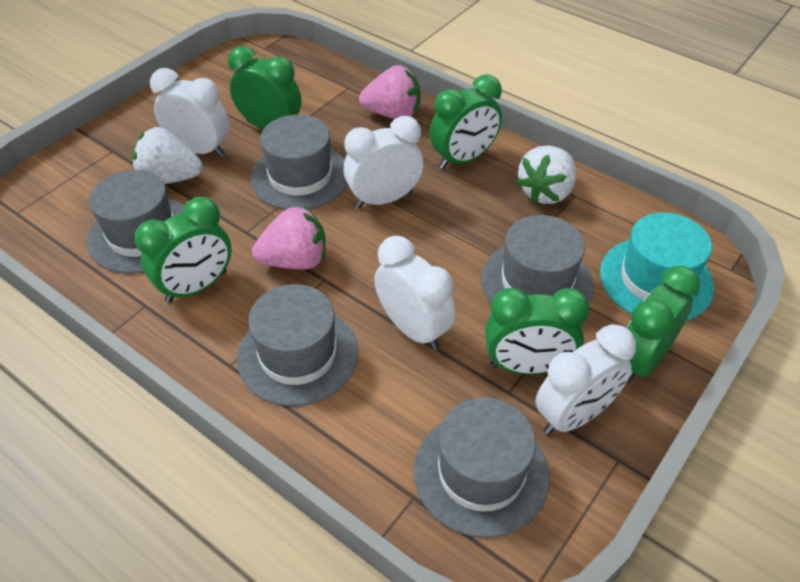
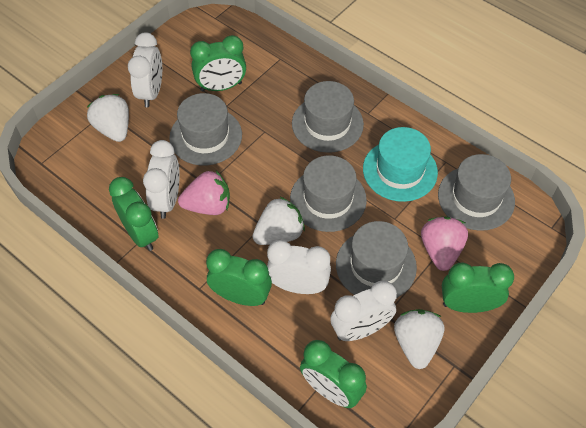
white strawberry: 2 -> 3

